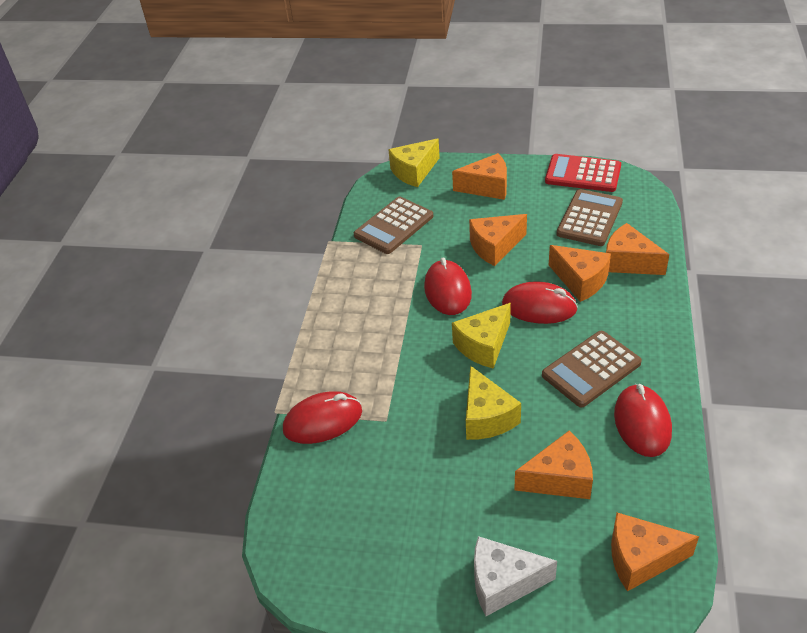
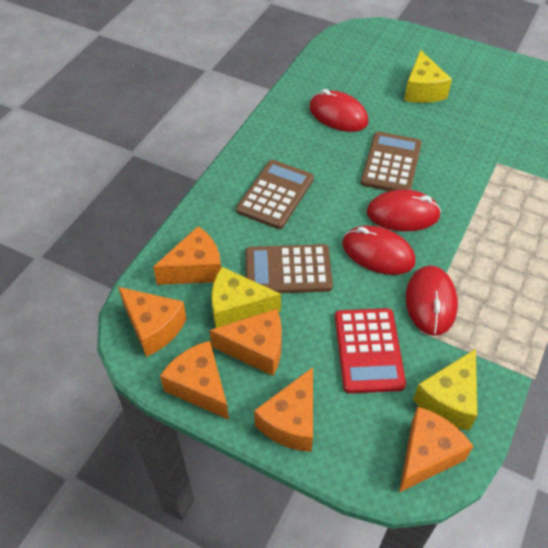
white cheese: 1 -> 0

